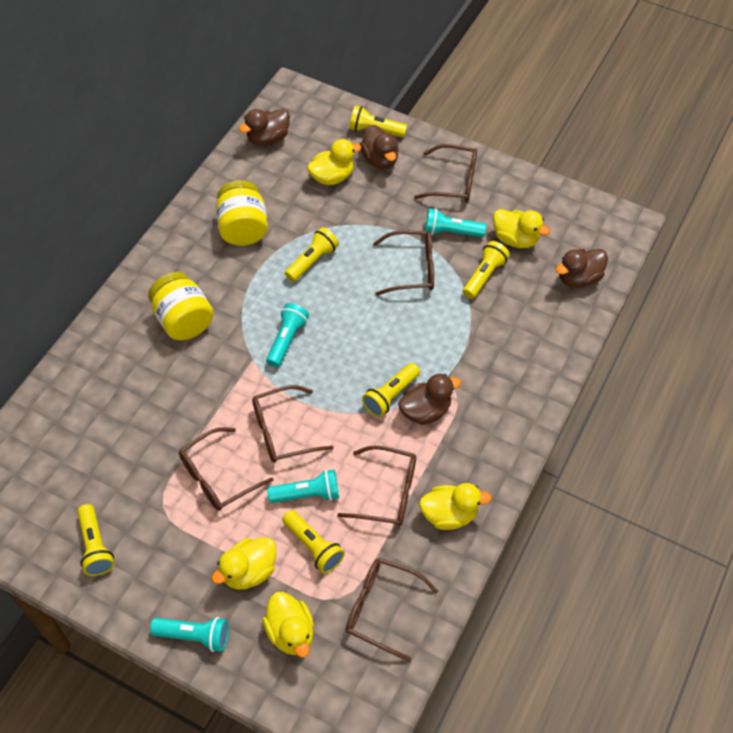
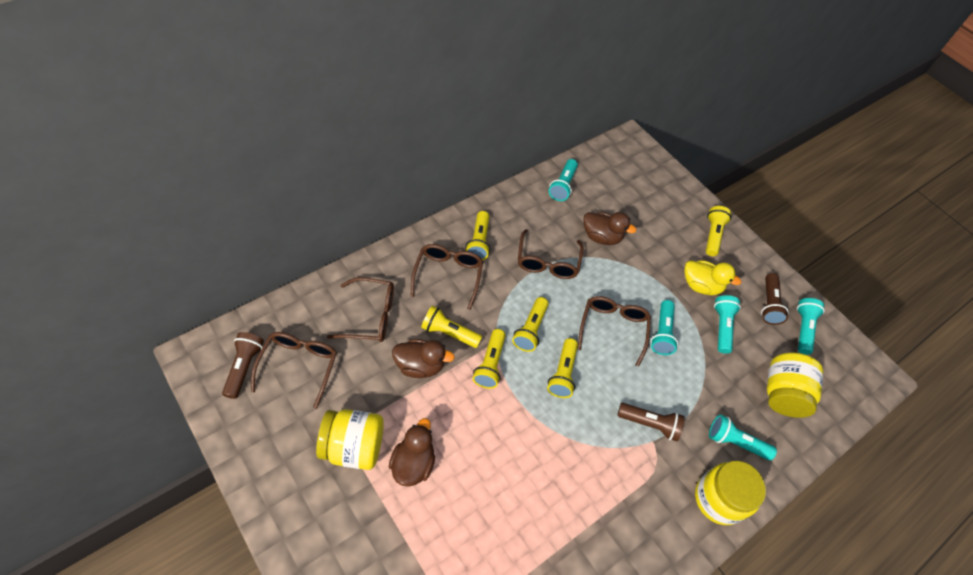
brown duck: 4 -> 3
brown flashlight: 0 -> 3
brown glasses: 6 -> 5
turquoise flashlight: 4 -> 5
yellow duck: 5 -> 1
yellow jar: 2 -> 3

